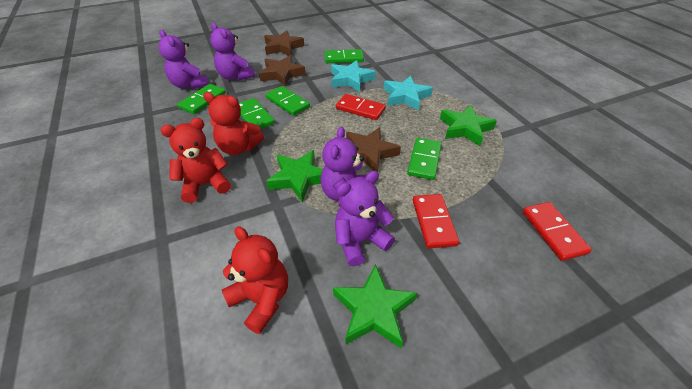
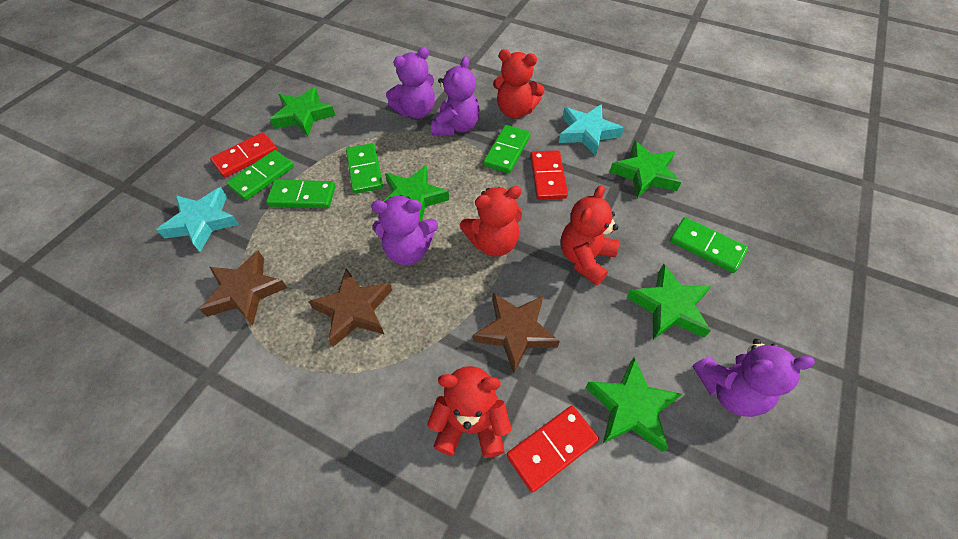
green star: 3 -> 5
red teddy bear: 3 -> 4

